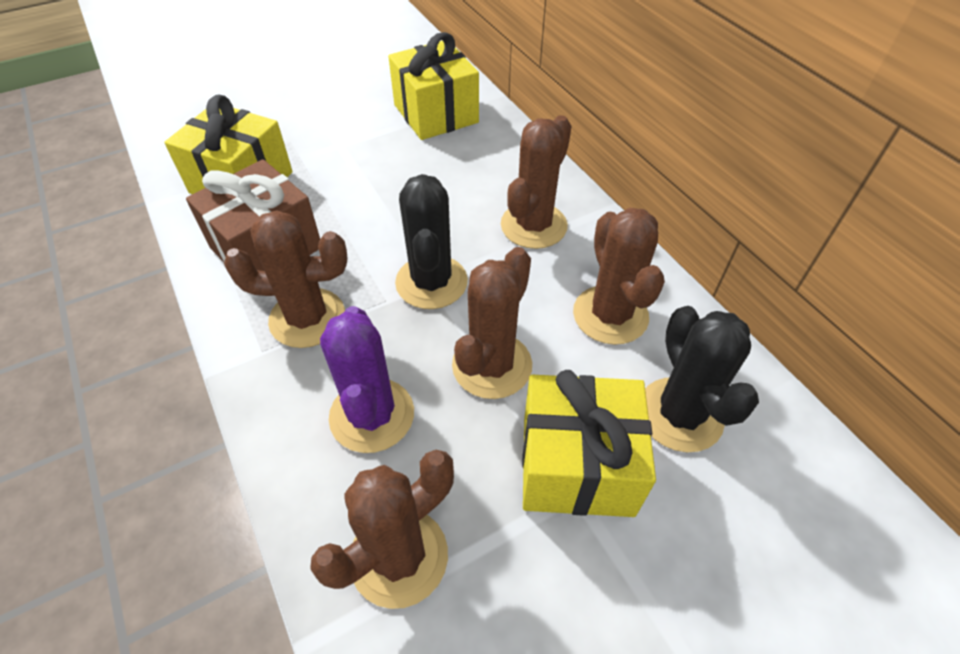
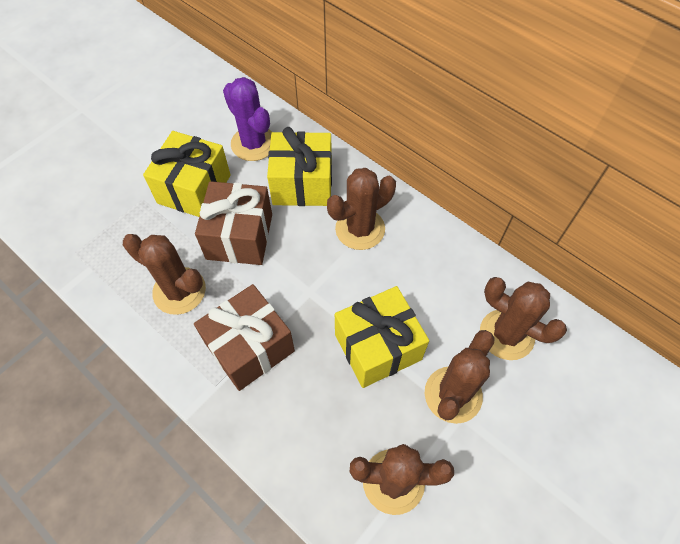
black cactus: 2 -> 0
brown gift: 1 -> 2

